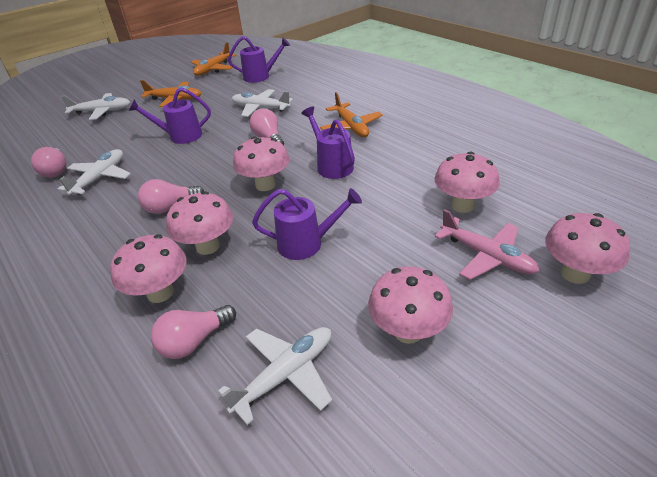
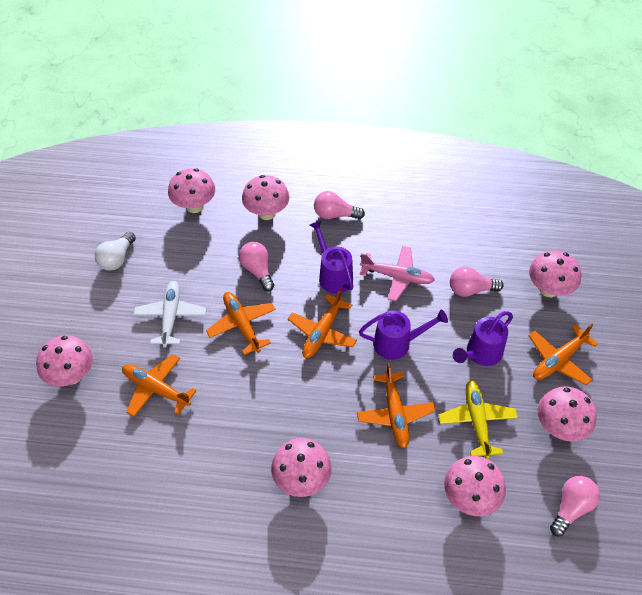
orange plane: 3 -> 5
pink mushroom: 6 -> 7
purple watering can: 4 -> 3
white light bulb: 0 -> 1
white plane: 4 -> 1
yellow plane: 0 -> 1

